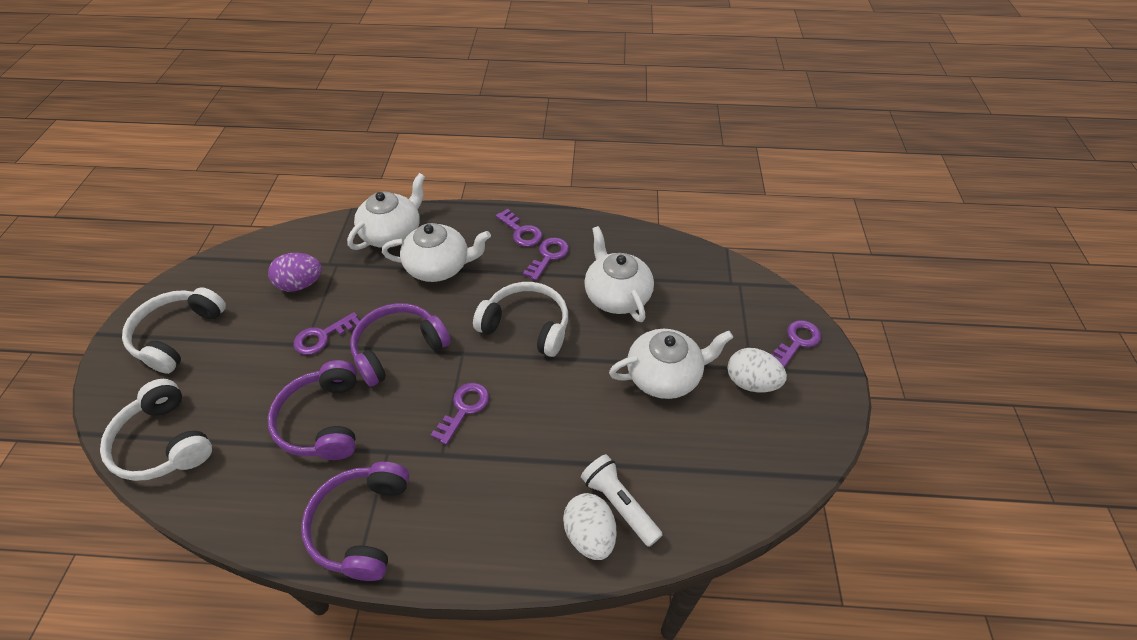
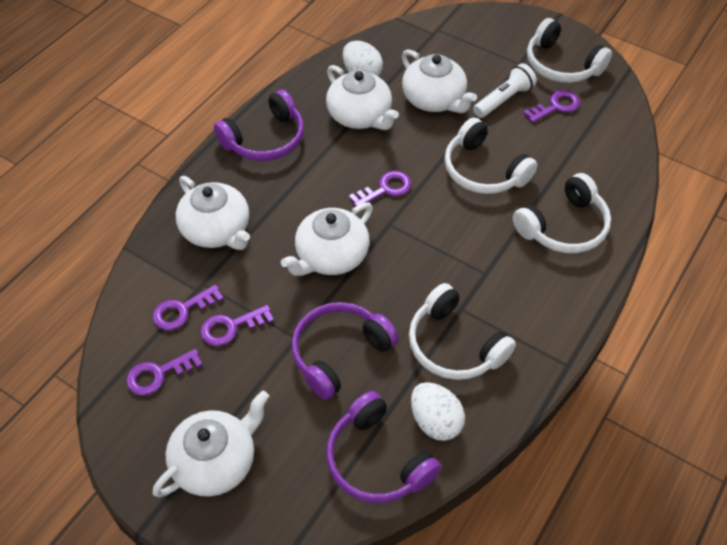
purple egg: 1 -> 0
white headphones: 3 -> 4
white teapot: 4 -> 5

